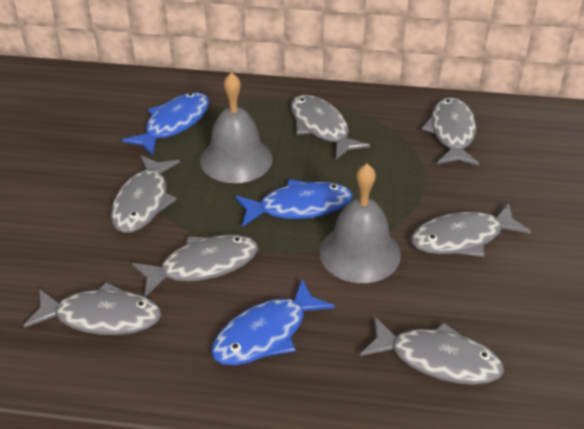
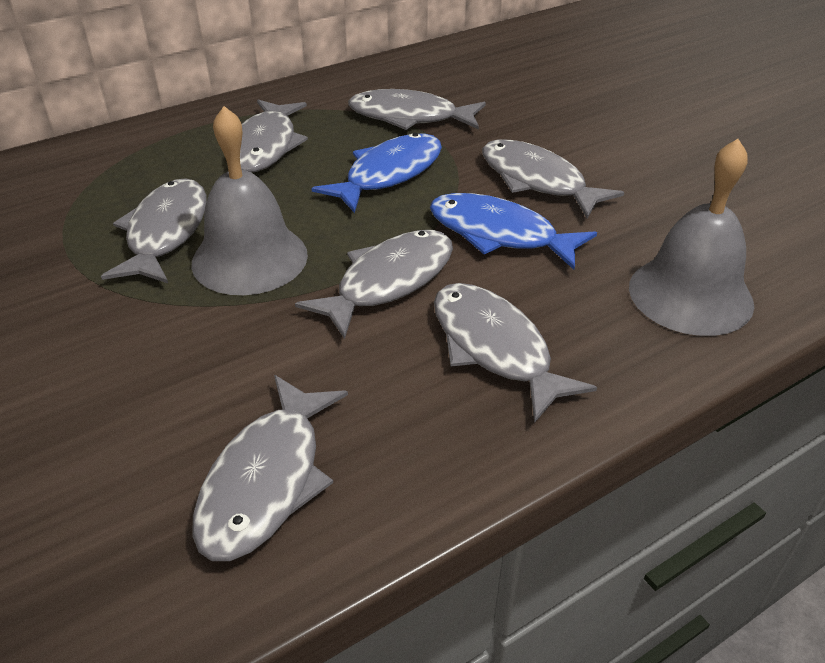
blue fish: 3 -> 2

